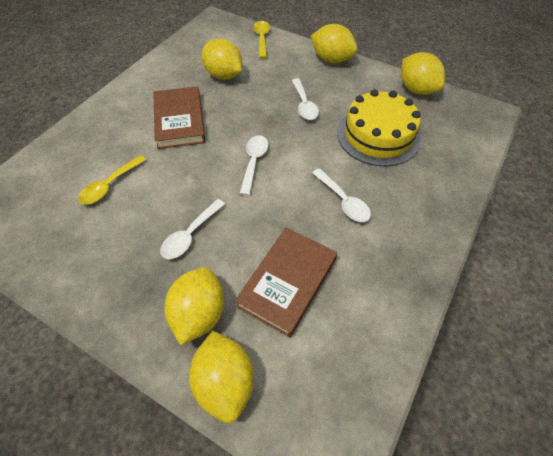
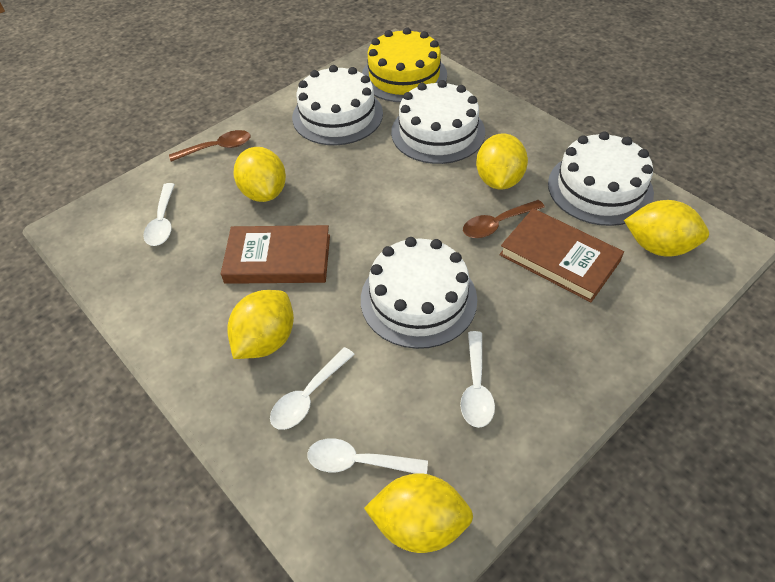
brown spoon: 0 -> 2
white cake: 0 -> 4
yellow spoon: 2 -> 0

